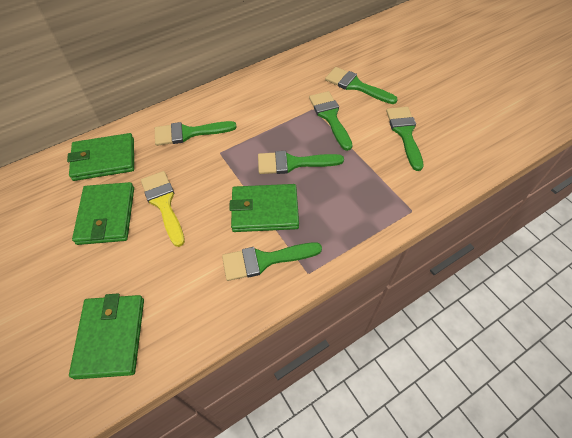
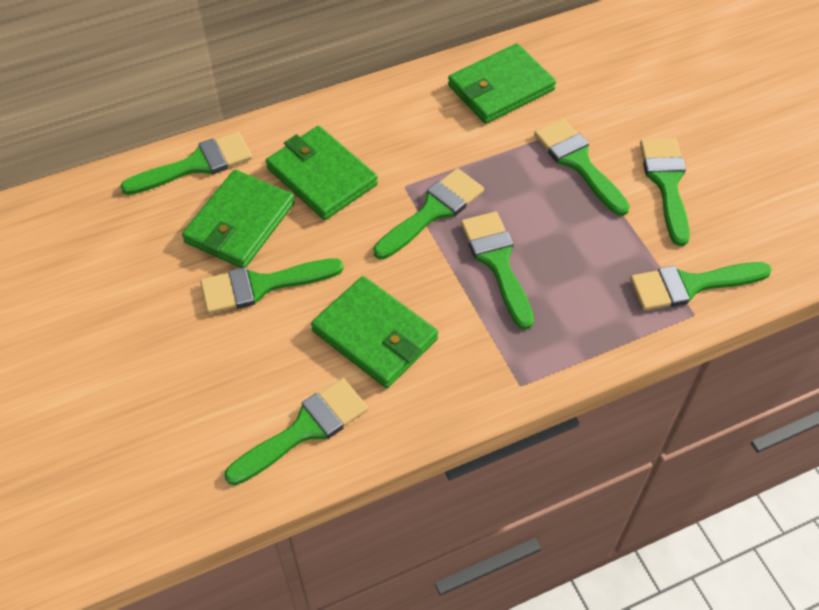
green brush: 6 -> 8
yellow brush: 1 -> 0

